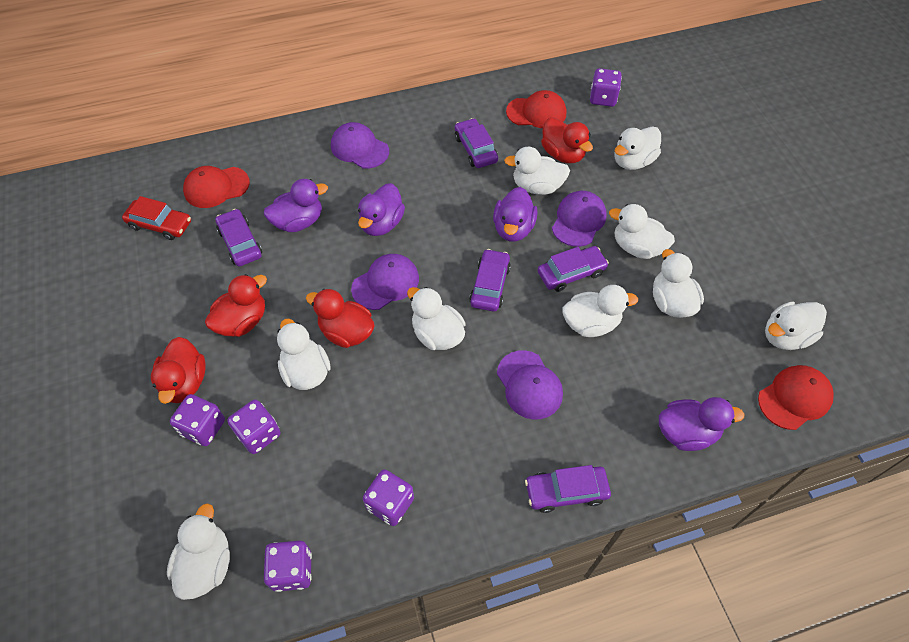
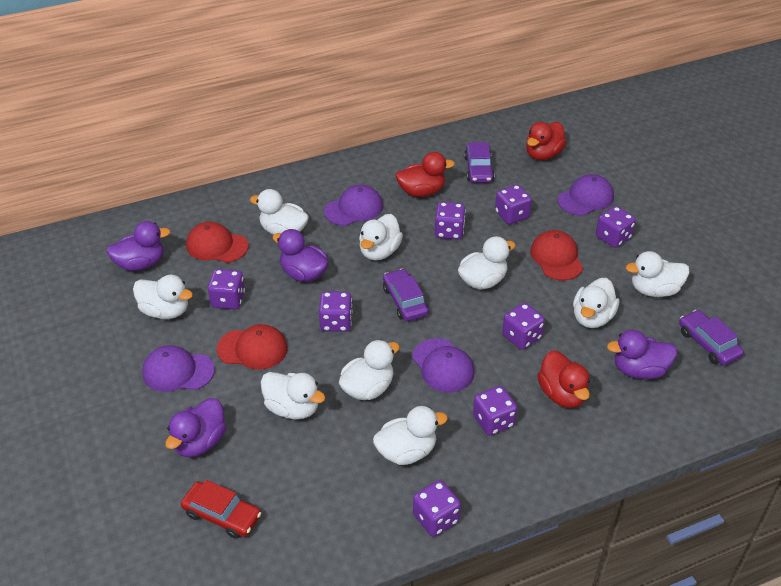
purple car: 5 -> 3
purple dice: 5 -> 8
red duck: 4 -> 3

